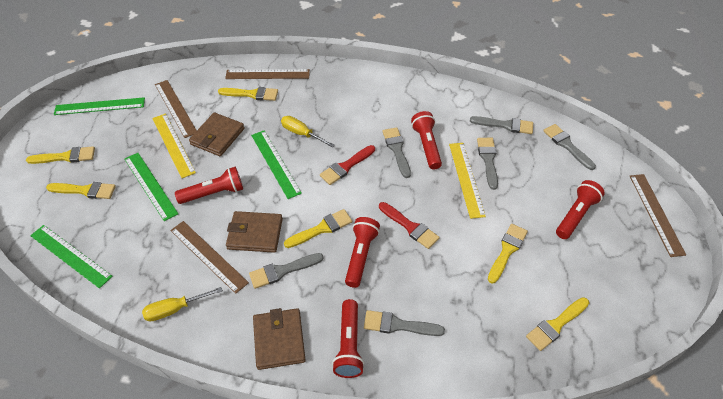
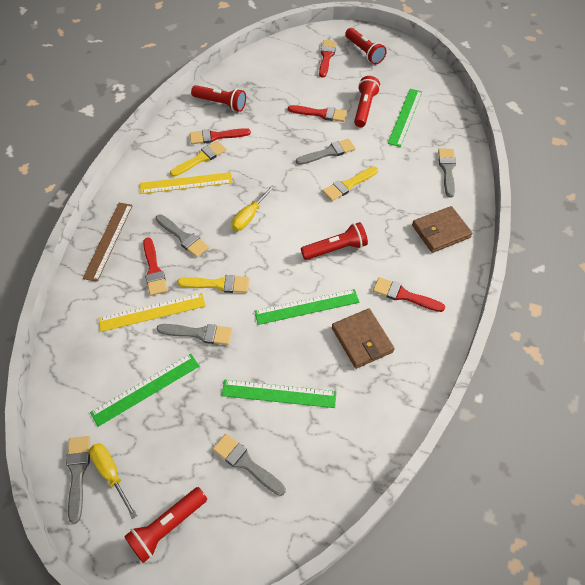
brown ruler: 4 -> 1
brown wallet: 3 -> 2
red brush: 2 -> 5
yellow brush: 6 -> 3

